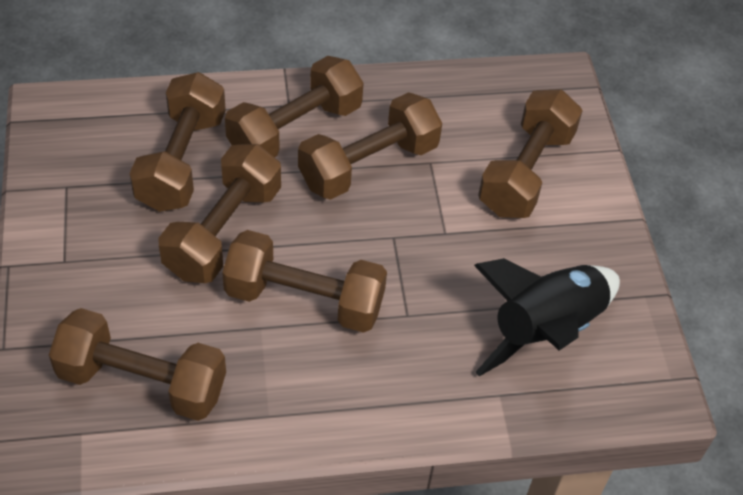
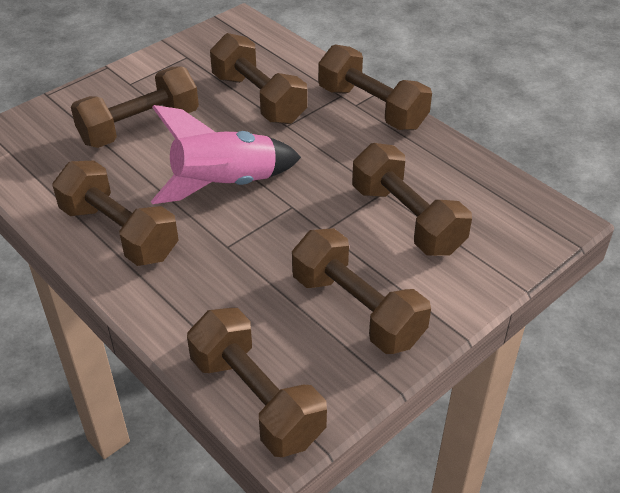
black rocket: 1 -> 0
pink rocket: 0 -> 1

